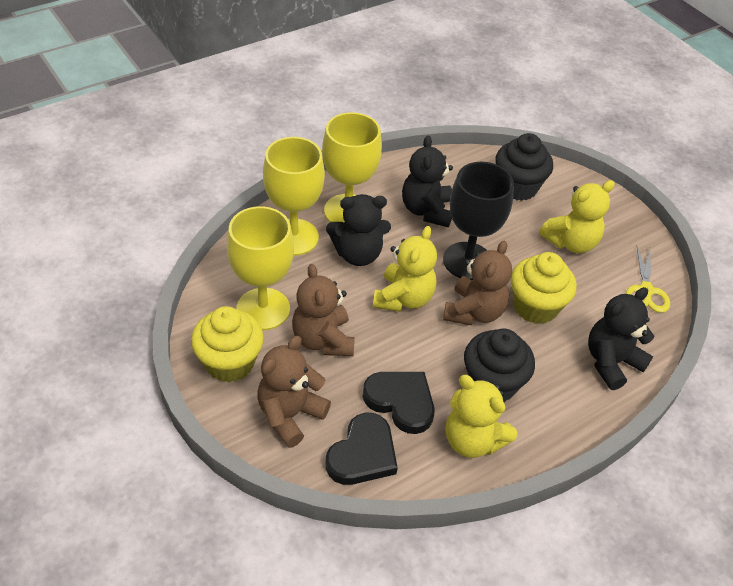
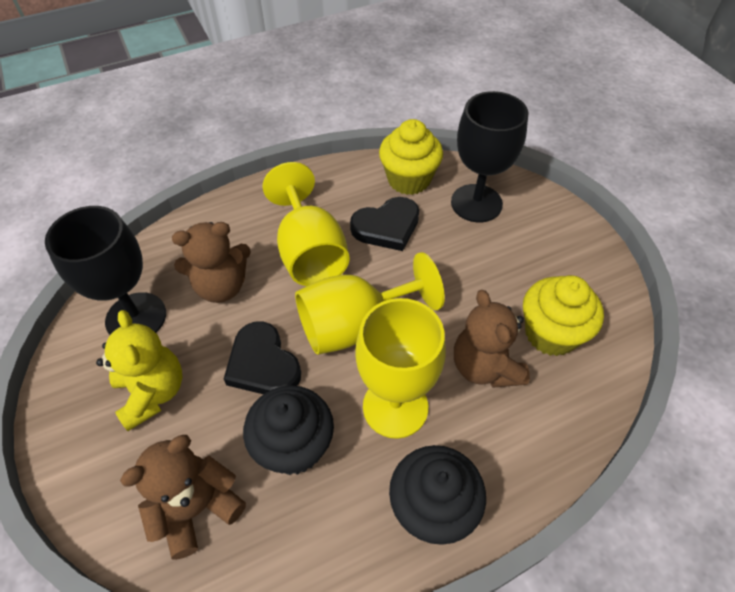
black goblet: 1 -> 2
black teddy bear: 3 -> 0
yellow scissors: 1 -> 0
yellow teddy bear: 3 -> 1

